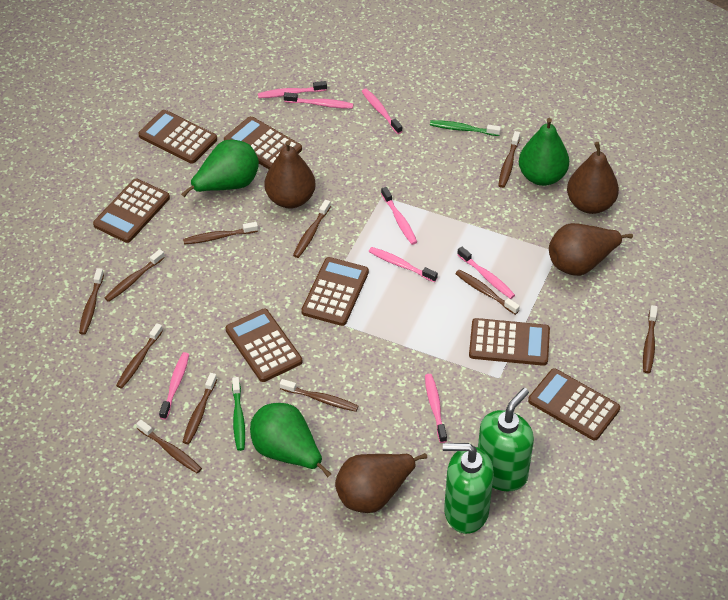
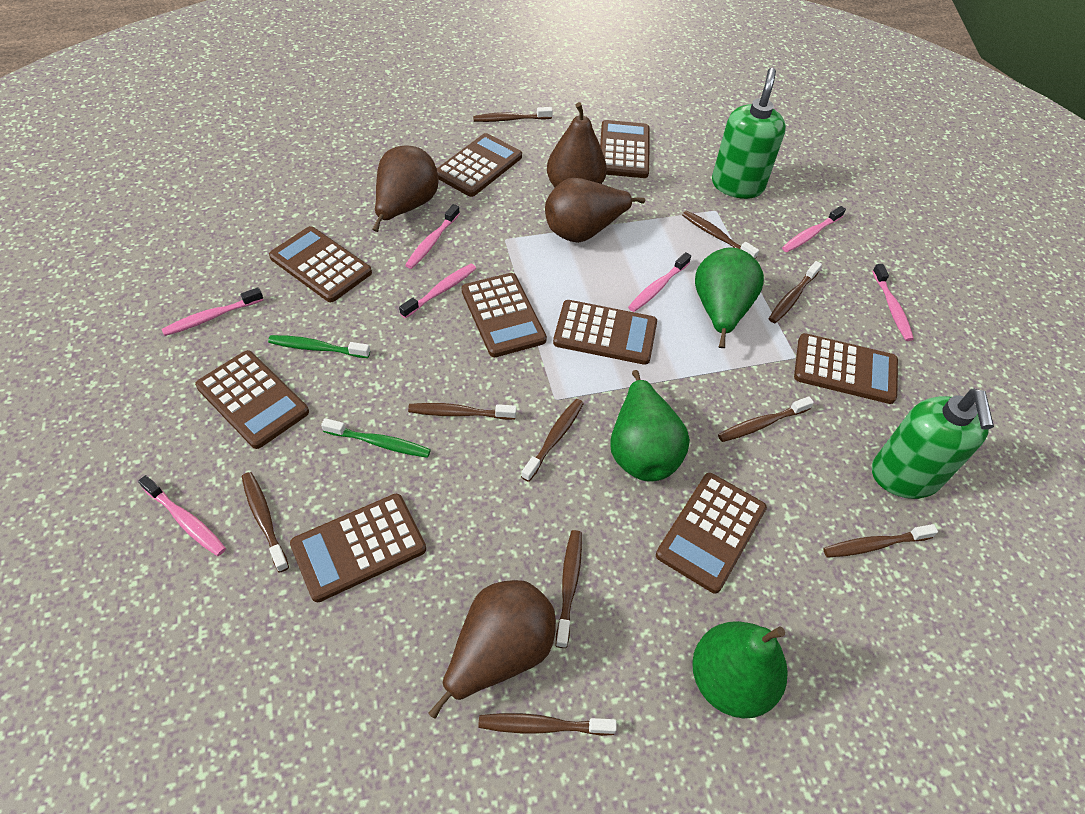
brown calculator: 7 -> 9
brown toothbrush: 11 -> 10
pink toothbrush: 8 -> 7

